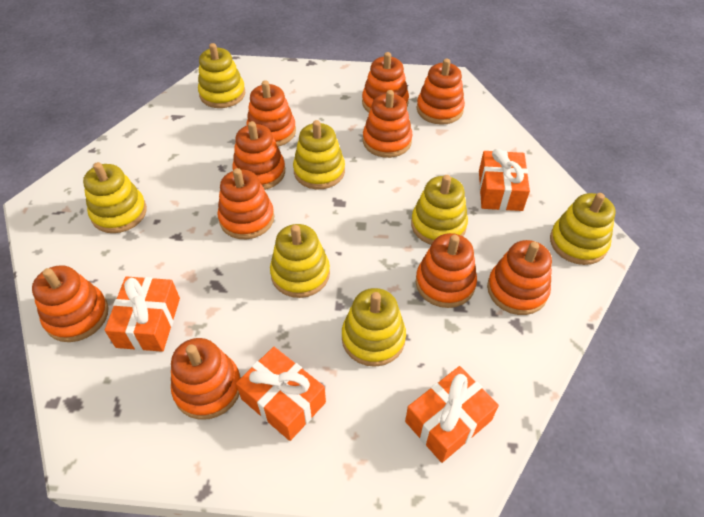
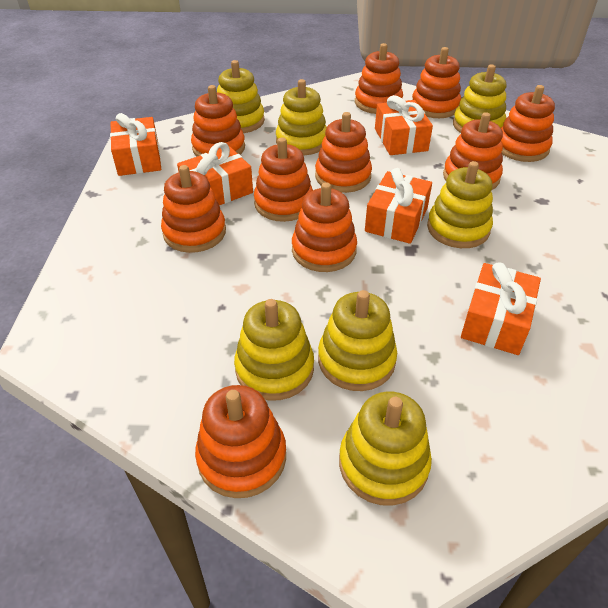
orange gift: 4 -> 5

